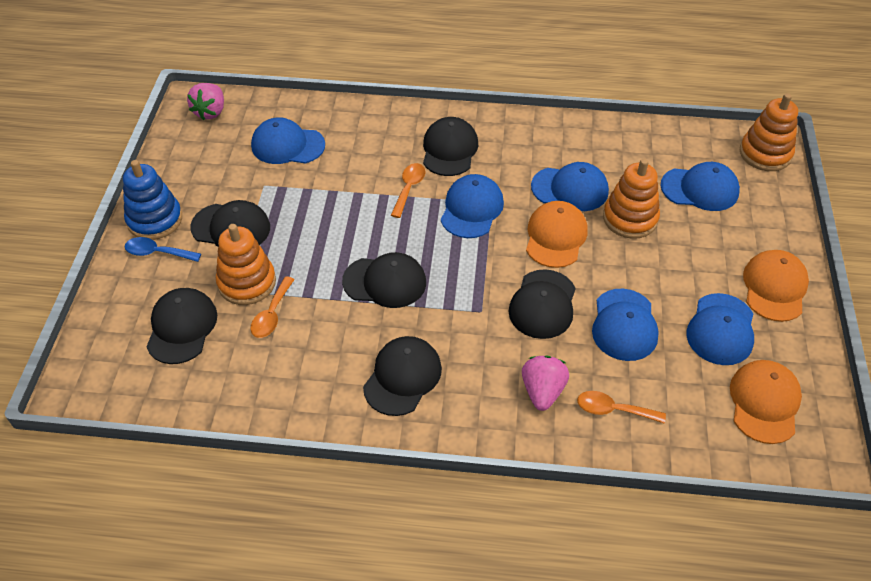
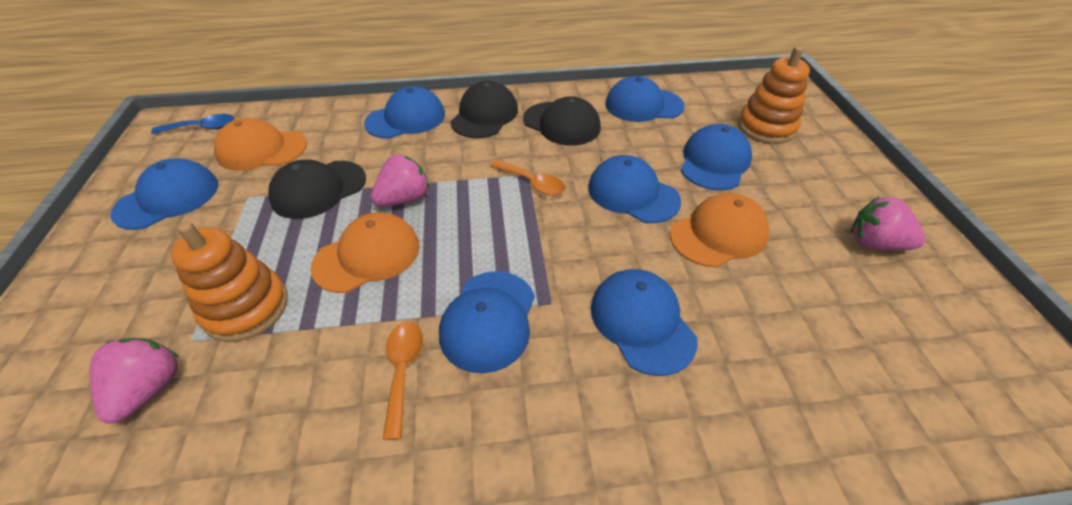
black cap: 6 -> 3
blue cap: 6 -> 7
blue stacking toy: 1 -> 0
orange spoon: 3 -> 2
orange stacking toy: 3 -> 2
pink strawberry: 2 -> 3

